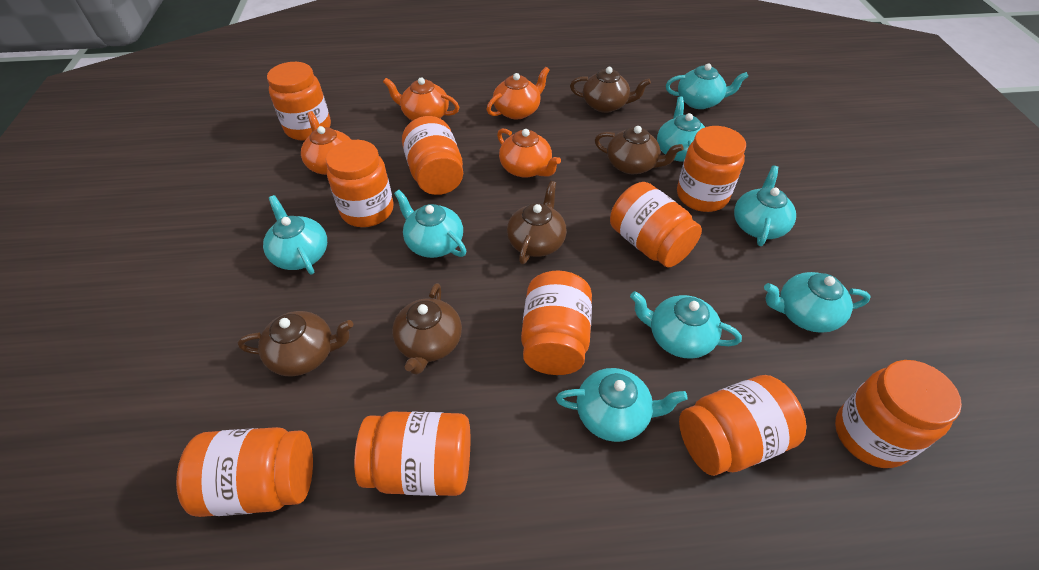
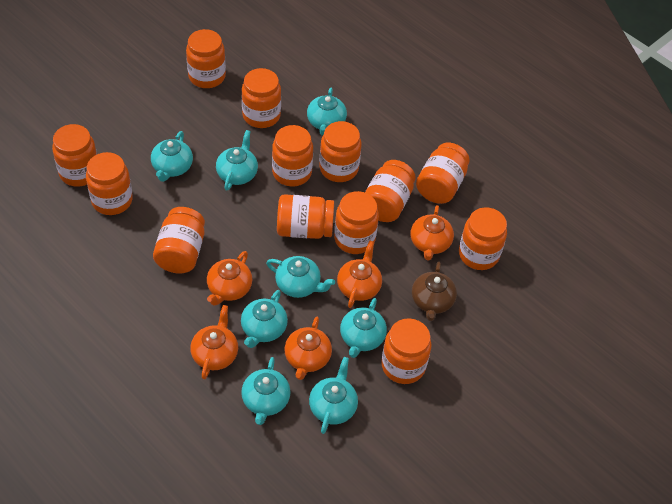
brown teapot: 5 -> 1
orange jar: 10 -> 13
orange teapot: 4 -> 5

